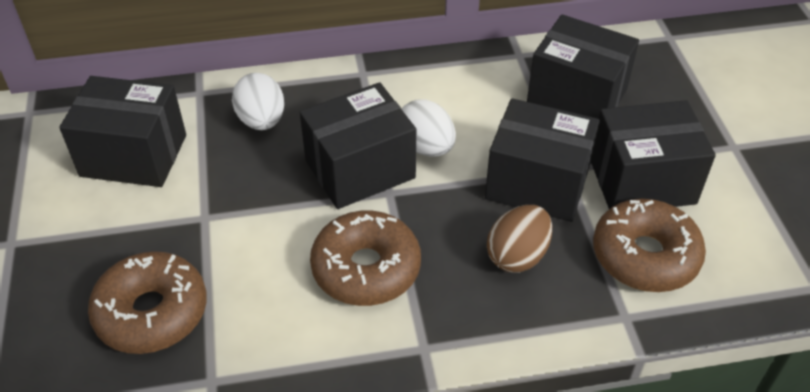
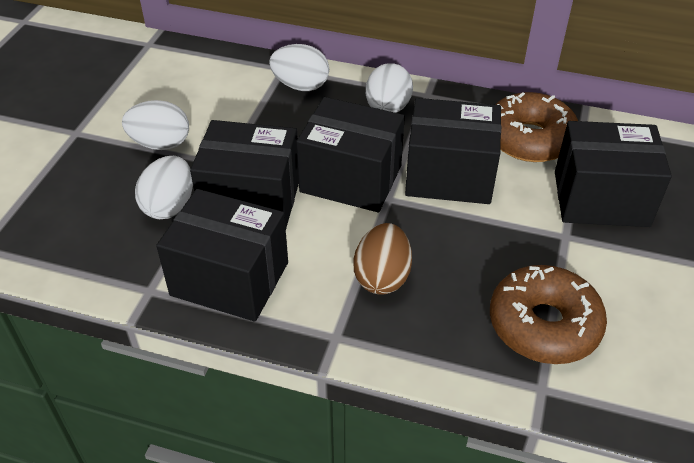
brown donut: 3 -> 2
white egg: 2 -> 4

